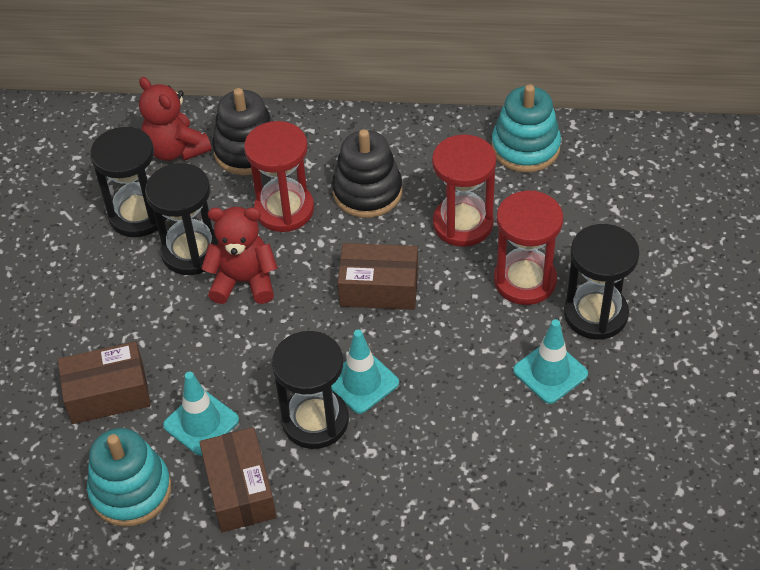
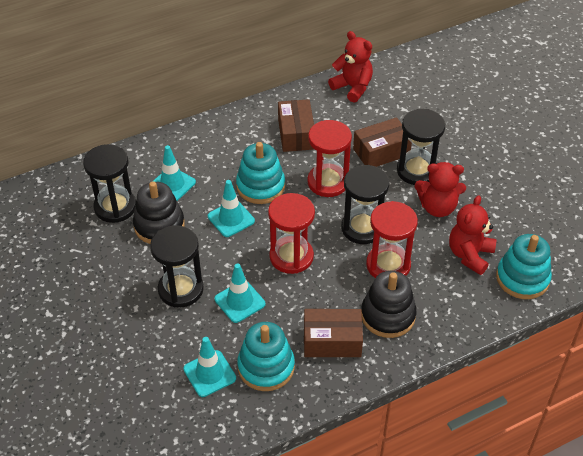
red teddy bear: 2 -> 3
turquoise stacking toy: 2 -> 3
turquoise traffic cone: 3 -> 4

